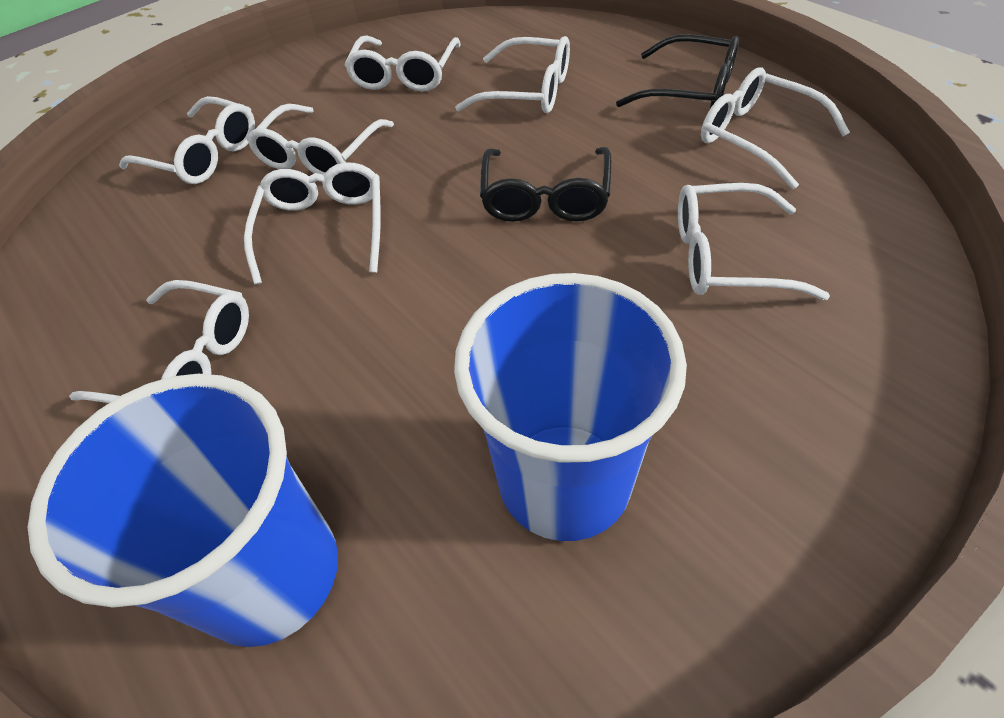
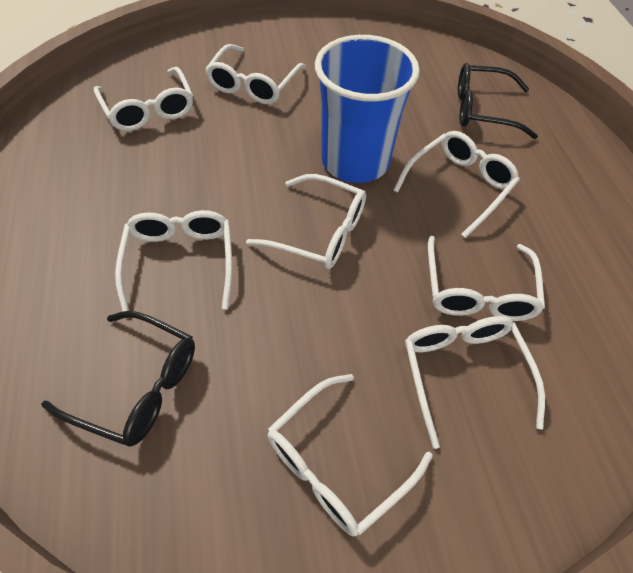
blue cup: 2 -> 1

